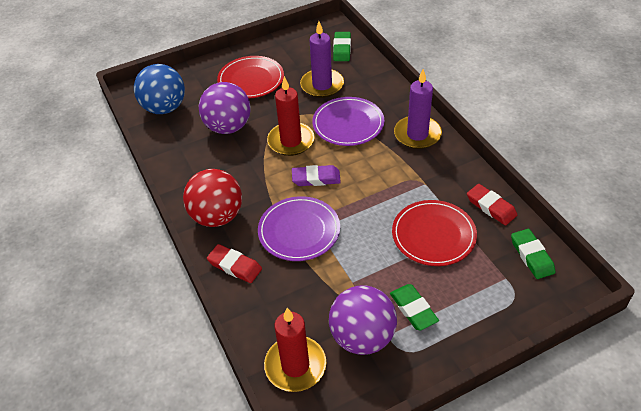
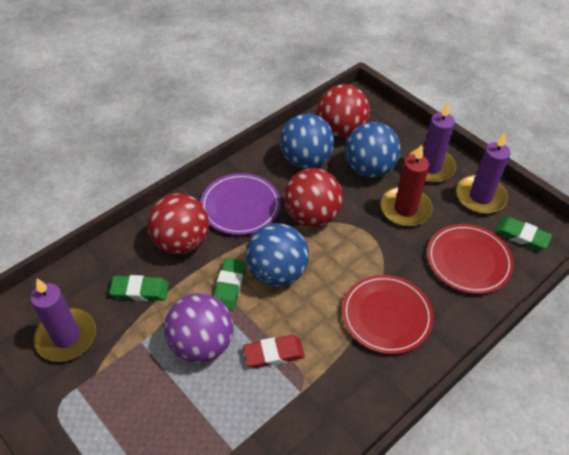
blue ball: 1 -> 3
purple ball: 2 -> 1
purple candle: 2 -> 3
purple eraser: 1 -> 0
purple plate: 2 -> 1
red ball: 1 -> 3
red candle: 2 -> 1
red eraser: 2 -> 1

